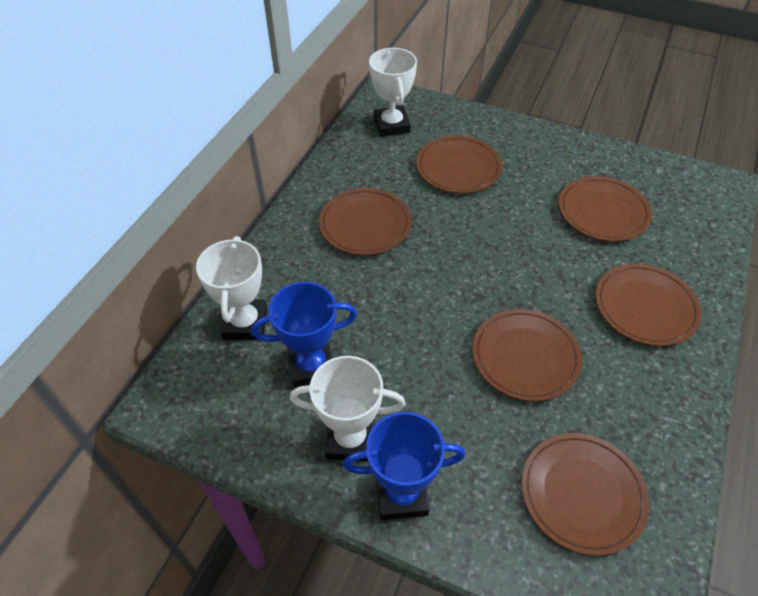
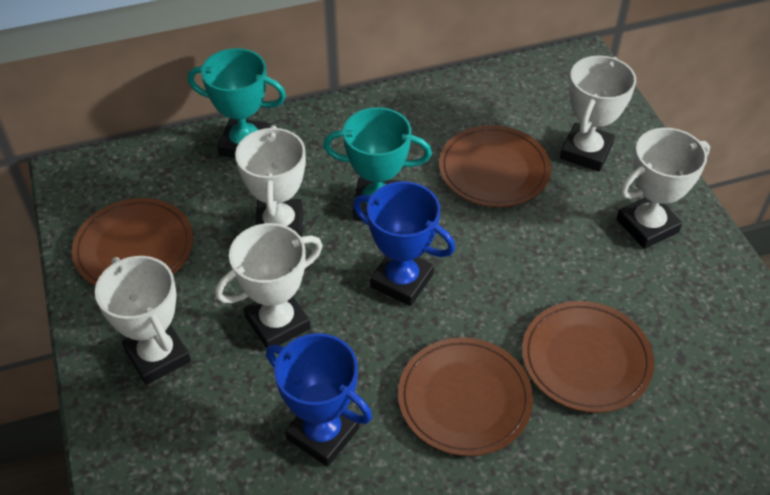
brown plate: 6 -> 4
turquoise trophy: 0 -> 2
white trophy: 3 -> 5

